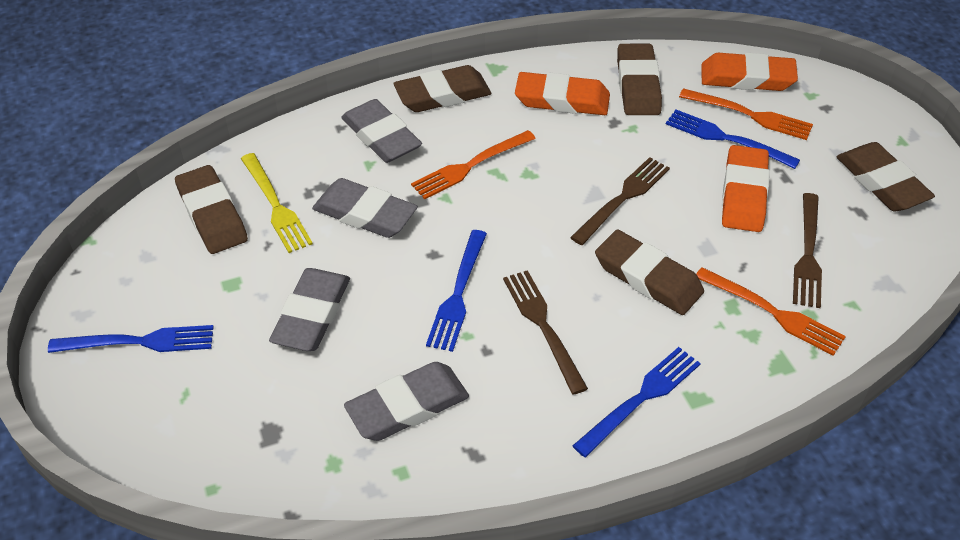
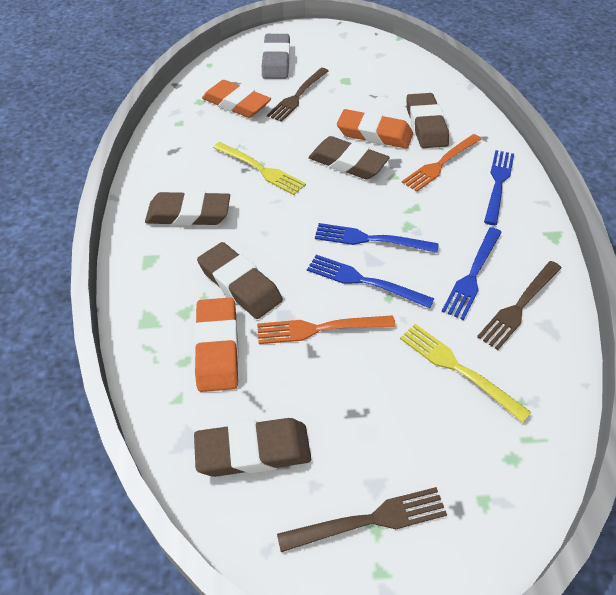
grey eraser: 4 -> 1
orange fork: 3 -> 2
yellow fork: 1 -> 2

